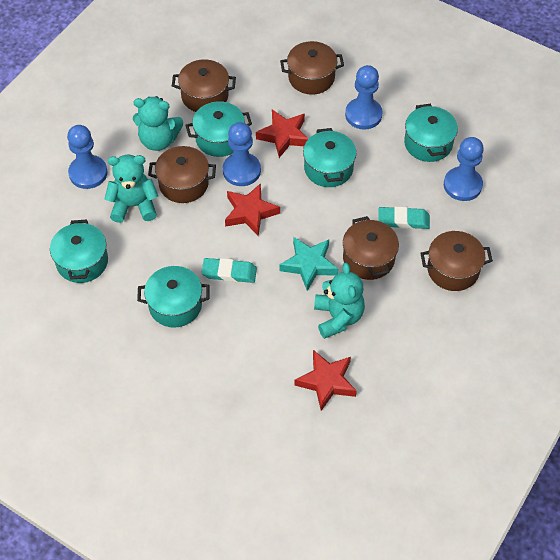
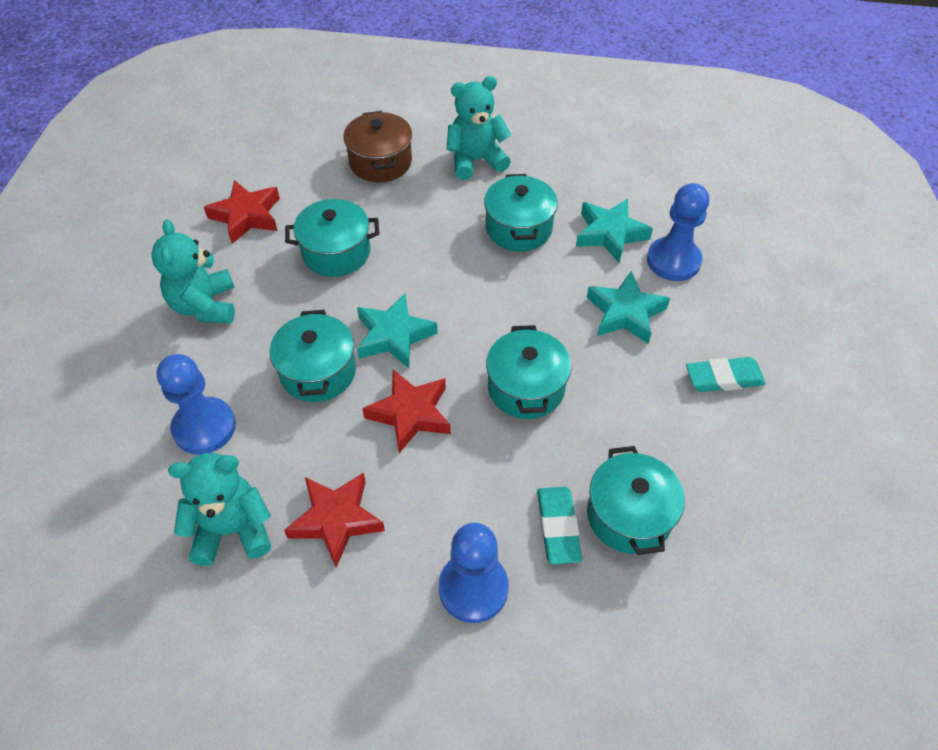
blue pawn: 4 -> 3
brown pot: 5 -> 1
turquoise star: 1 -> 3

